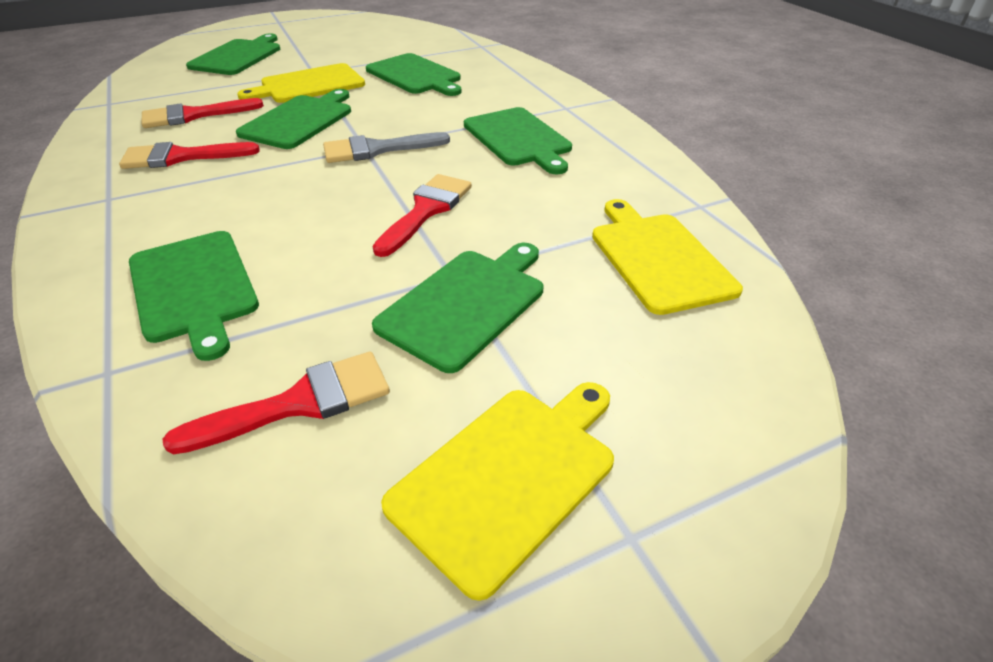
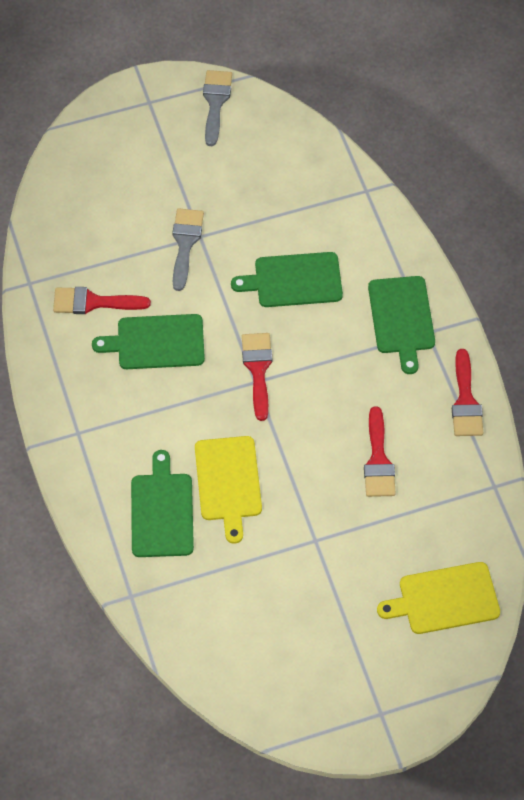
green cutting board: 6 -> 4
grey brush: 1 -> 2
yellow cutting board: 3 -> 2

